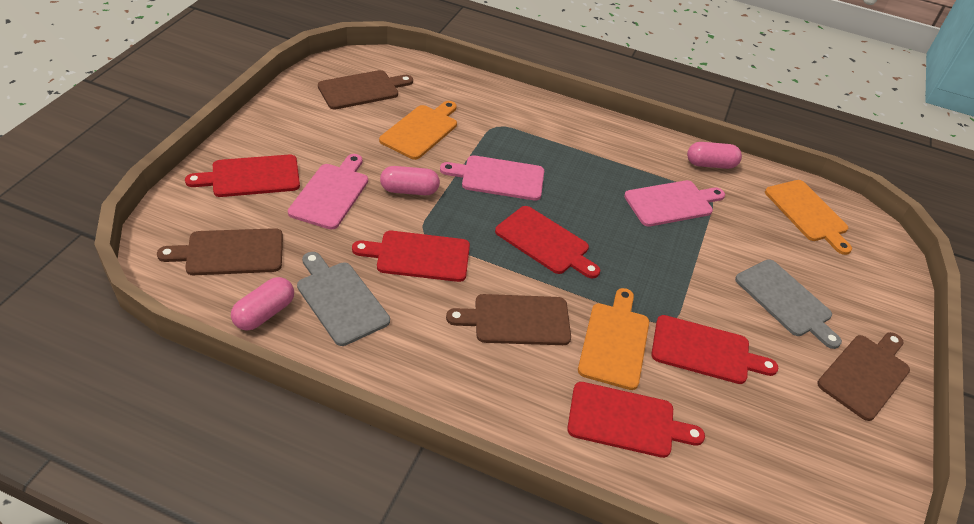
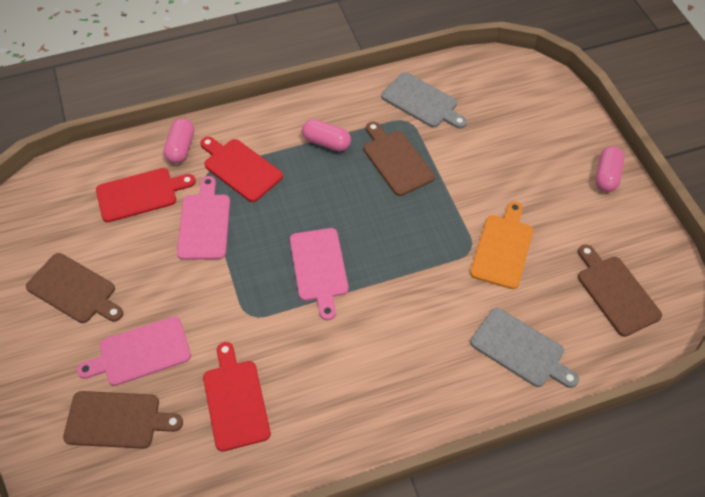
orange cutting board: 3 -> 1
red cutting board: 5 -> 3

